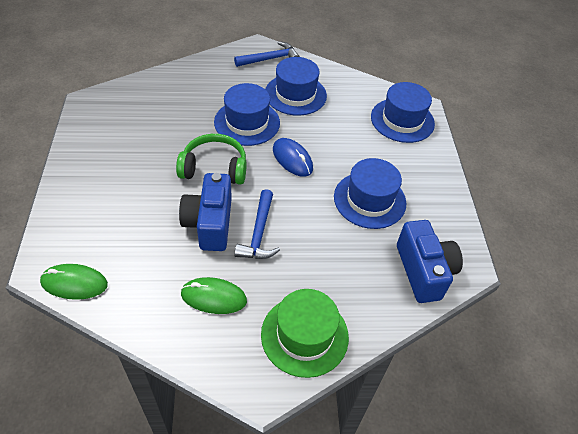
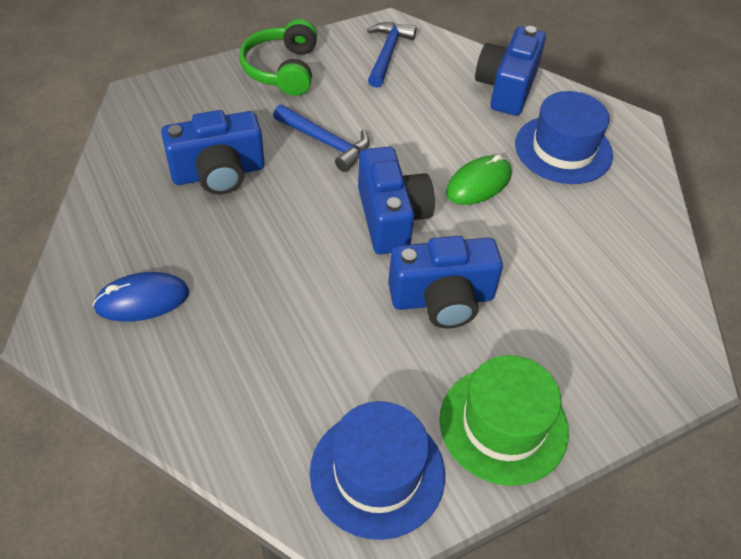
blue camera: 2 -> 4
blue hat: 4 -> 2
green mouse: 2 -> 1

